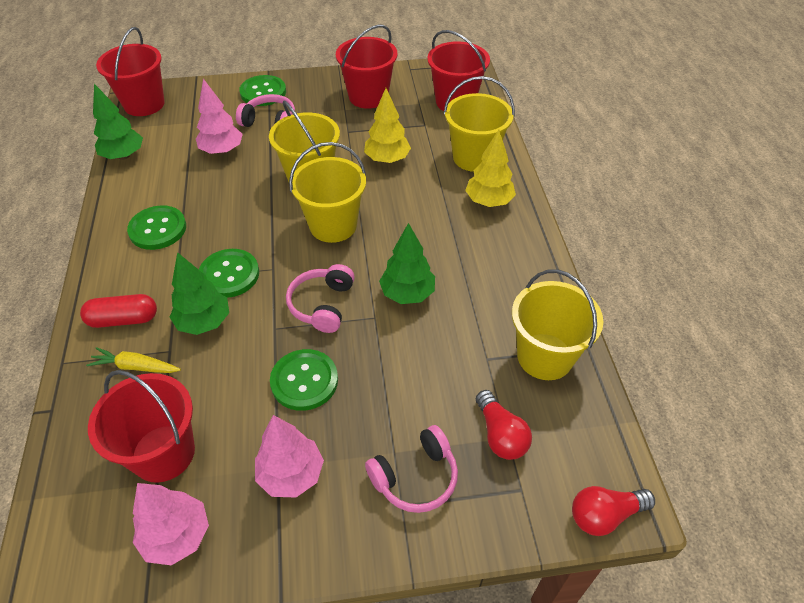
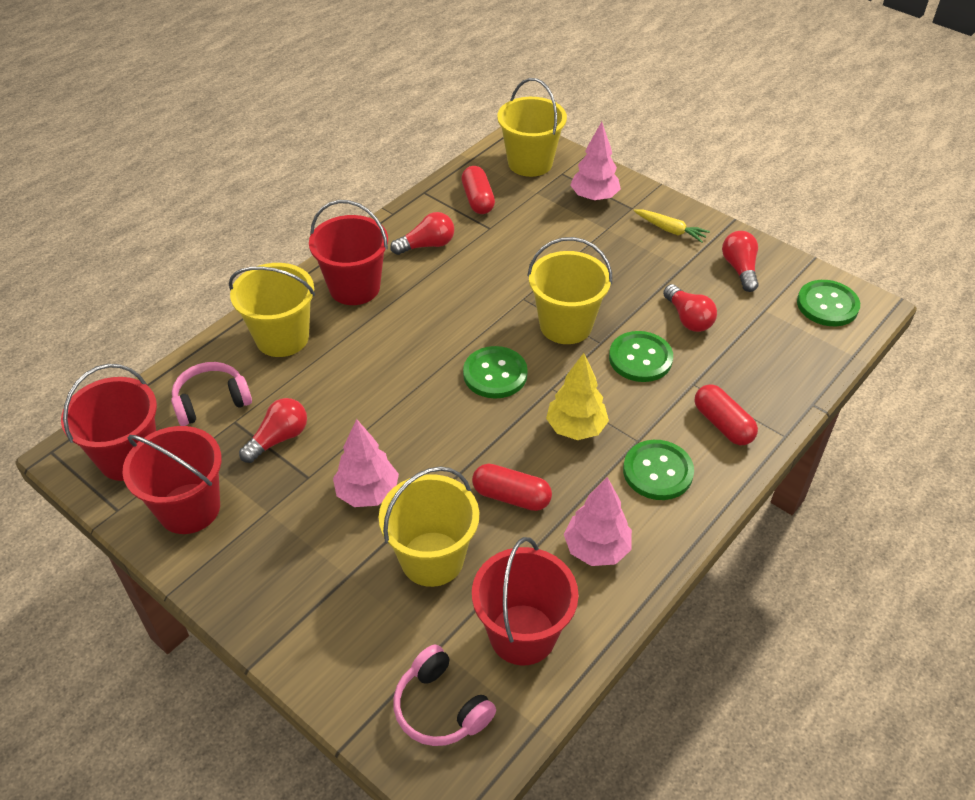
green tree: 3 -> 0
pink headphones: 3 -> 2
red capsule: 1 -> 3
red light bulb: 2 -> 4
yellow tree: 2 -> 1

